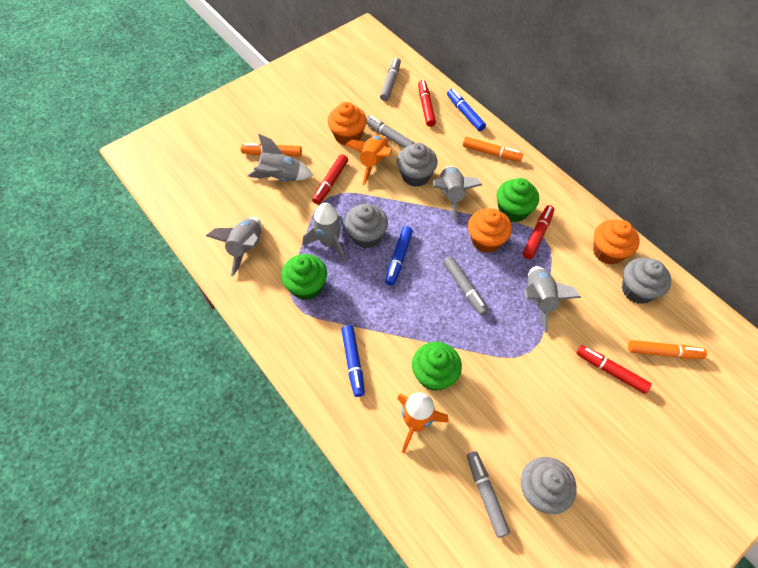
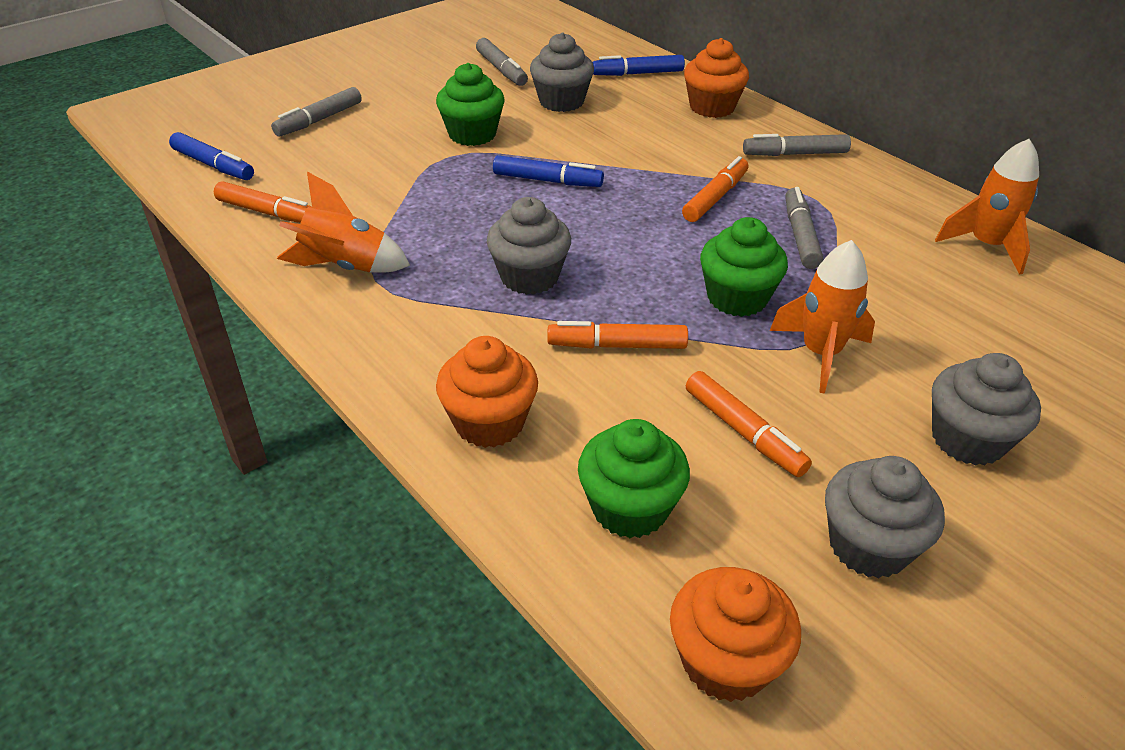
grey rocket: 5 -> 0
orange marker: 3 -> 4
orange rocket: 2 -> 3
red marker: 4 -> 0

